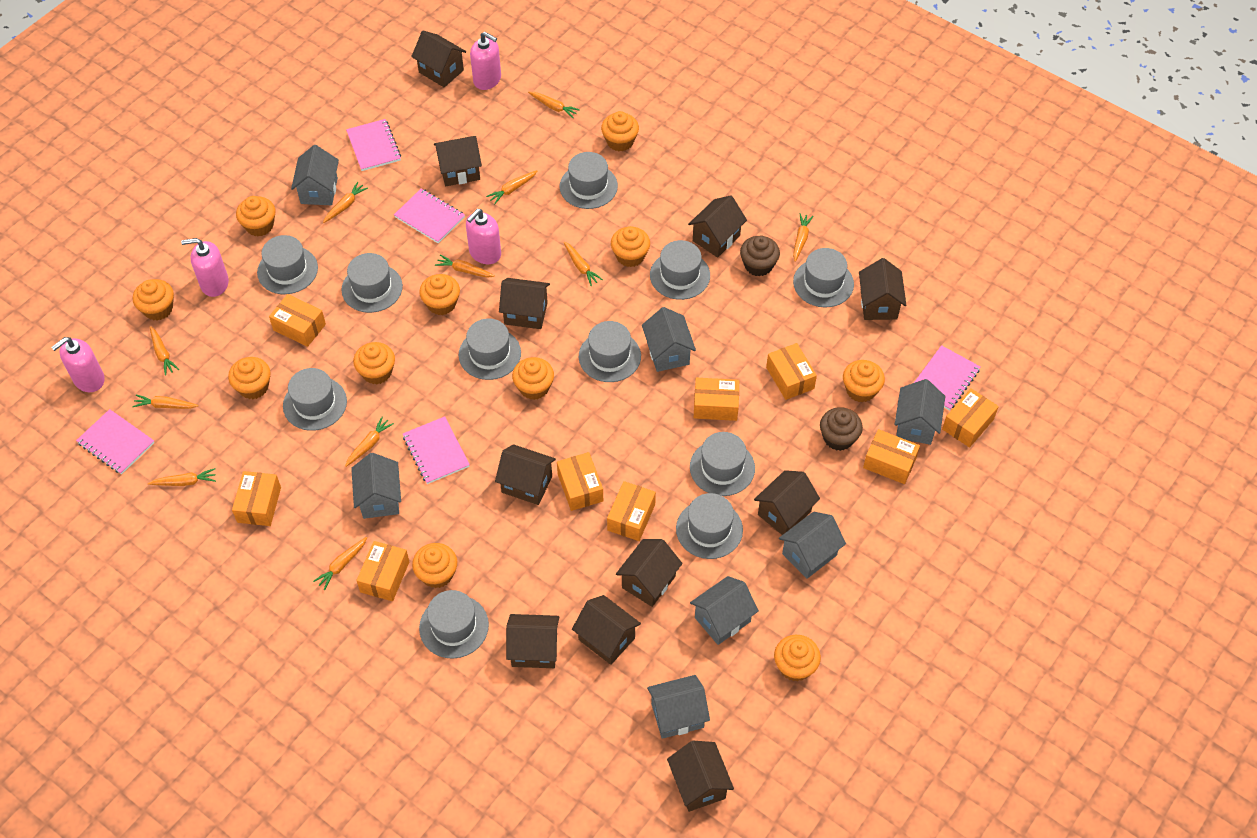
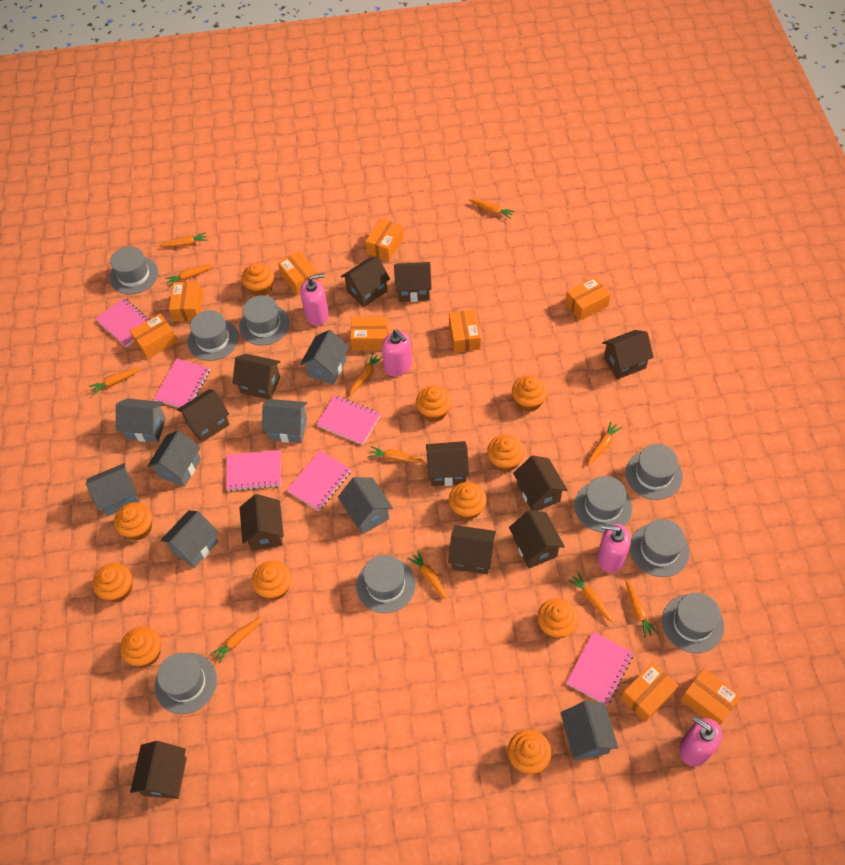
brown cupcake: 2 -> 0
grey hat: 11 -> 9
grey house: 7 -> 8
pink notebook: 5 -> 6

